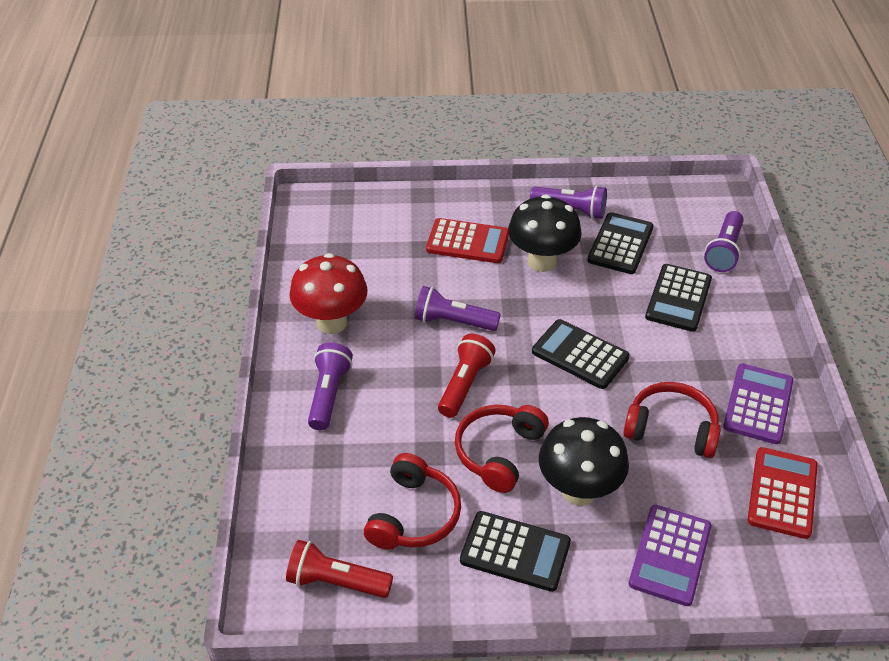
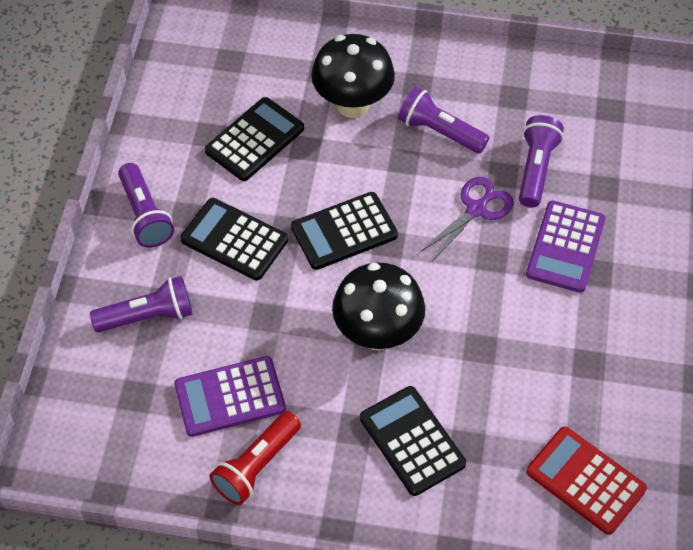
purple scissors: 0 -> 1
red calculator: 2 -> 1
red flashlight: 2 -> 1
red headphones: 3 -> 0
red mushroom: 1 -> 0

